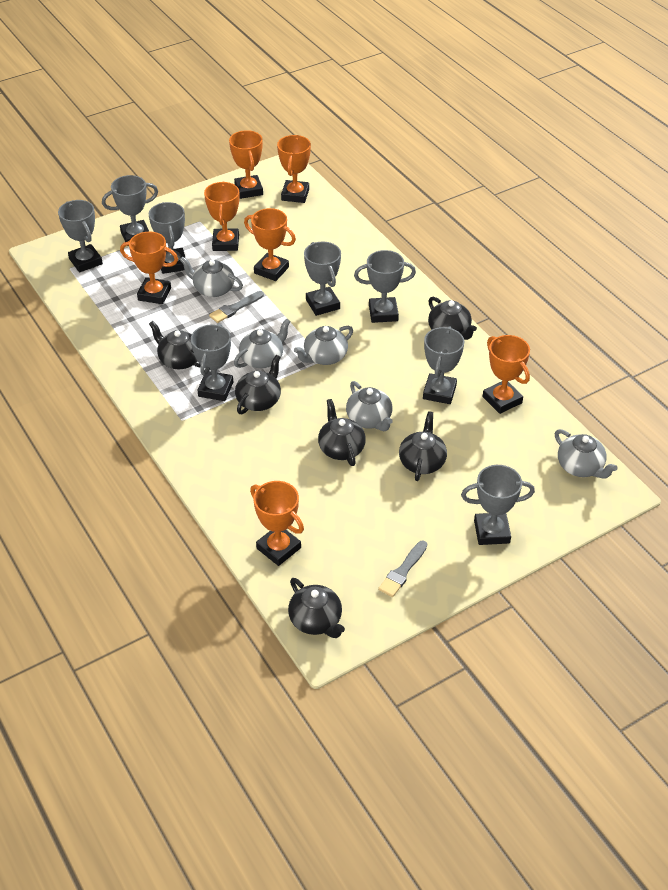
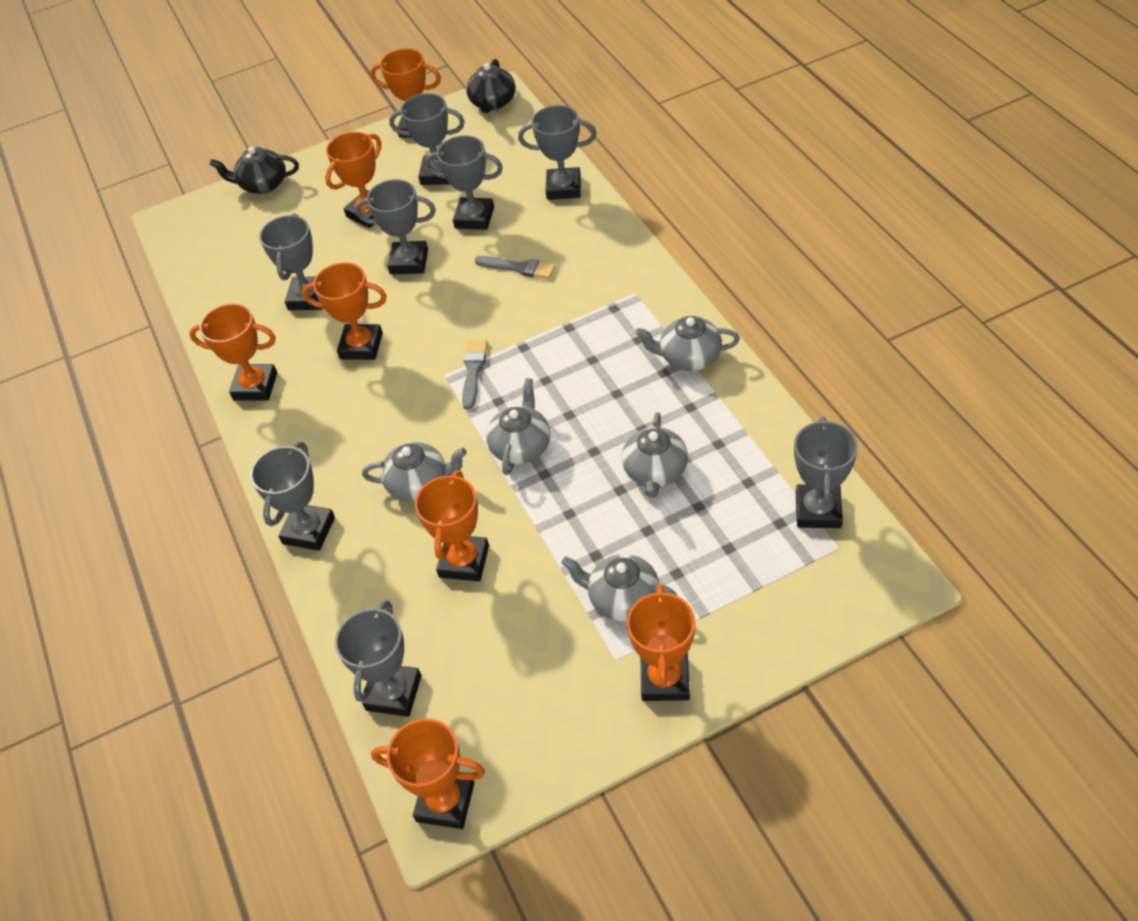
black teapot: 6 -> 2

